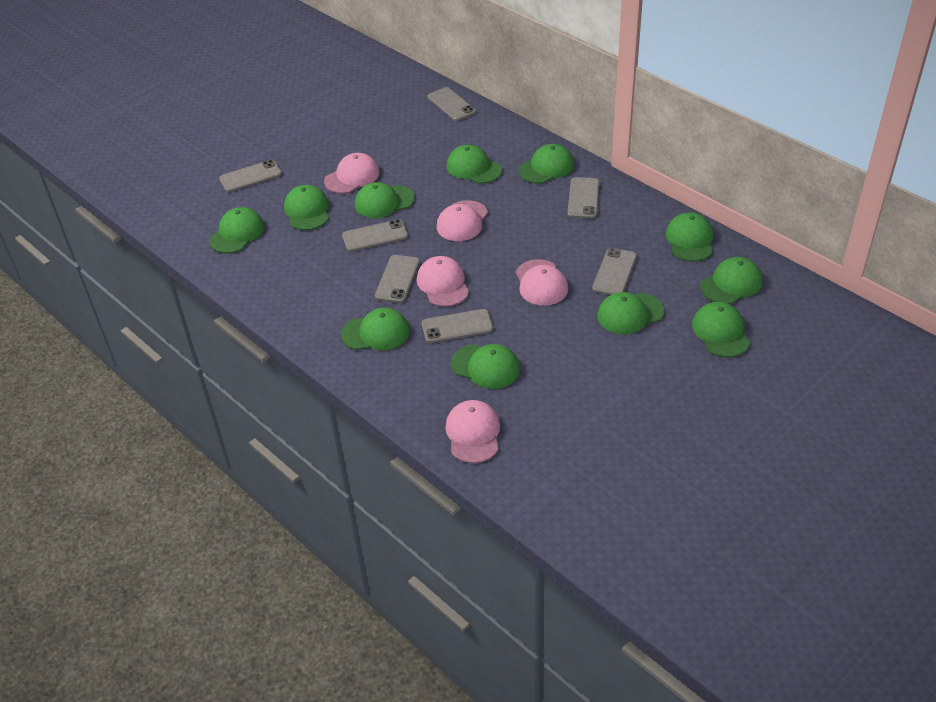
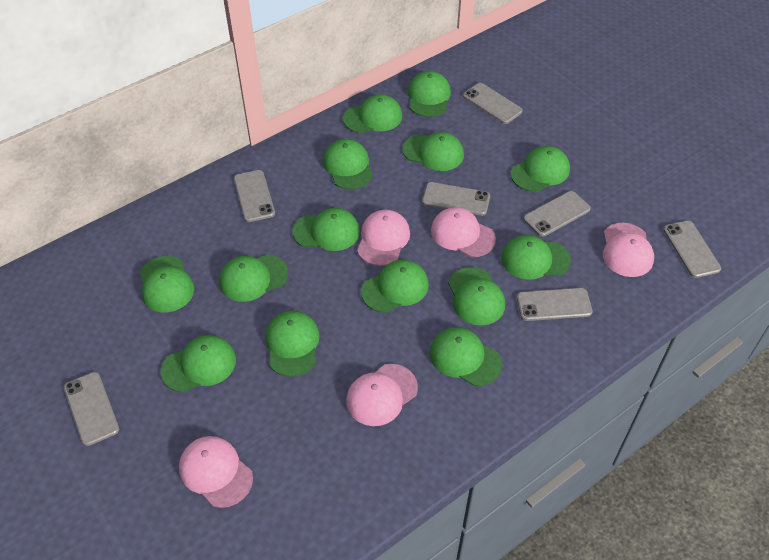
green cap: 11 -> 14

